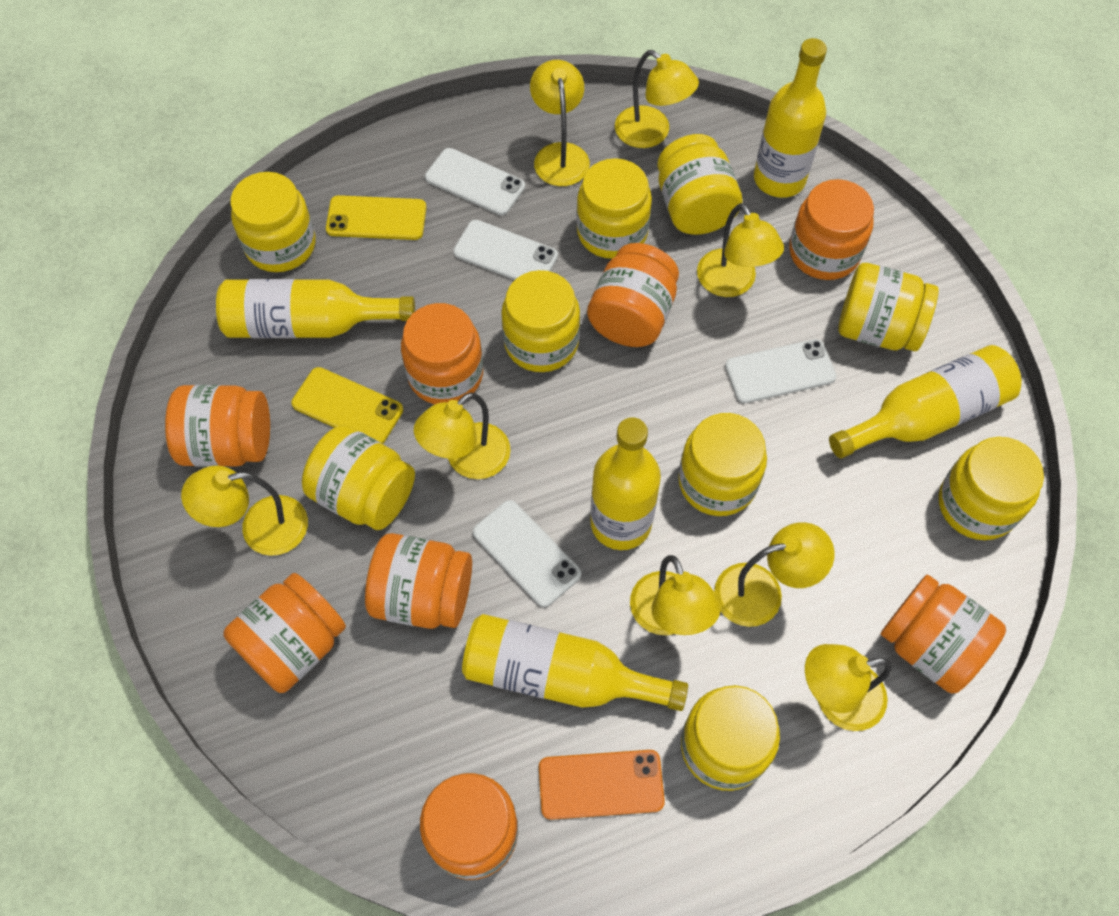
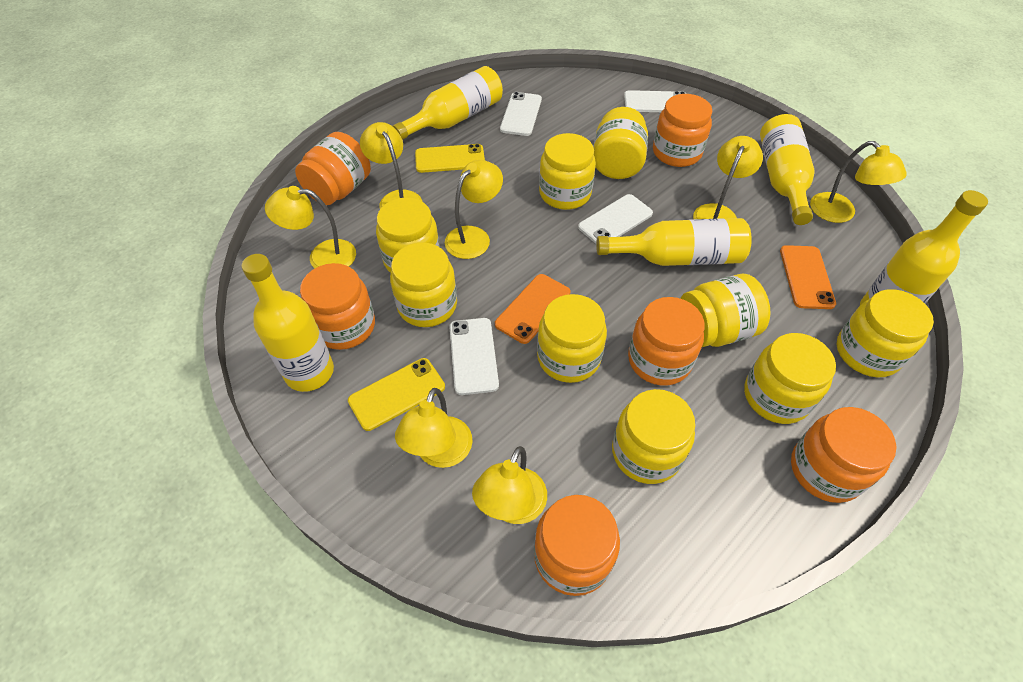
orange jar: 8 -> 6
orange phone: 1 -> 2
yellow lamp: 8 -> 7

